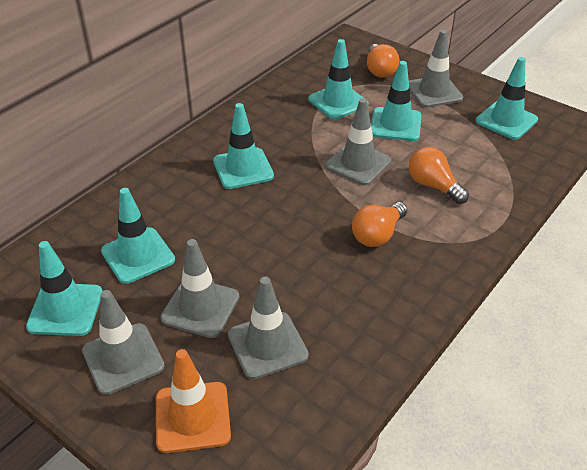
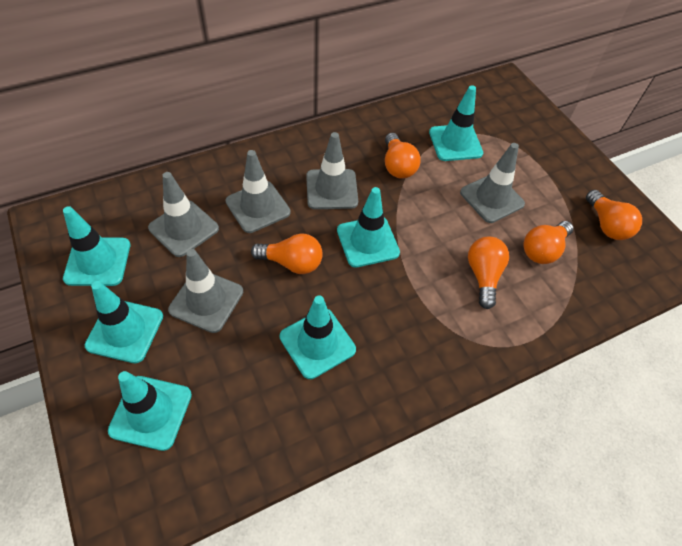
orange light bulb: 3 -> 5
orange traffic cone: 1 -> 0

